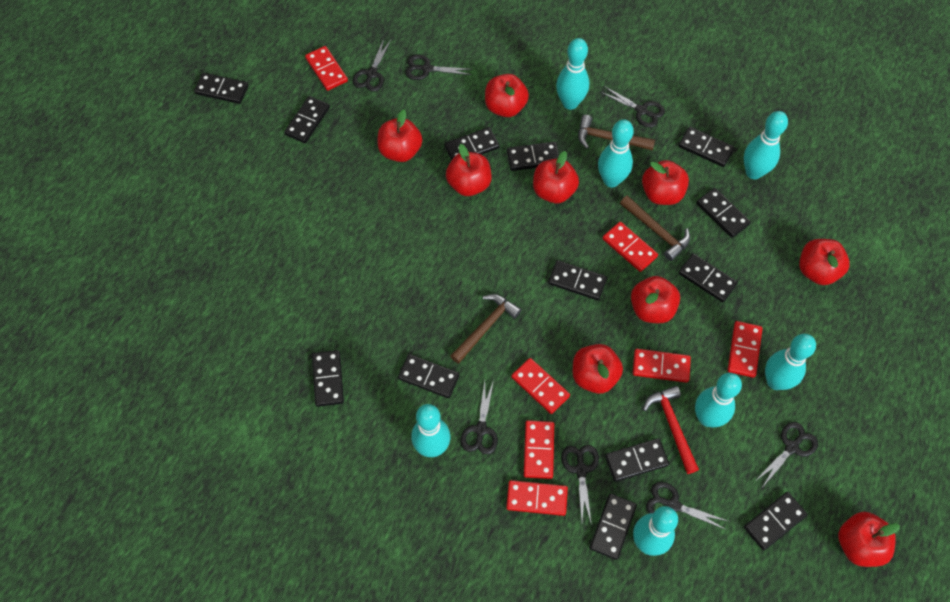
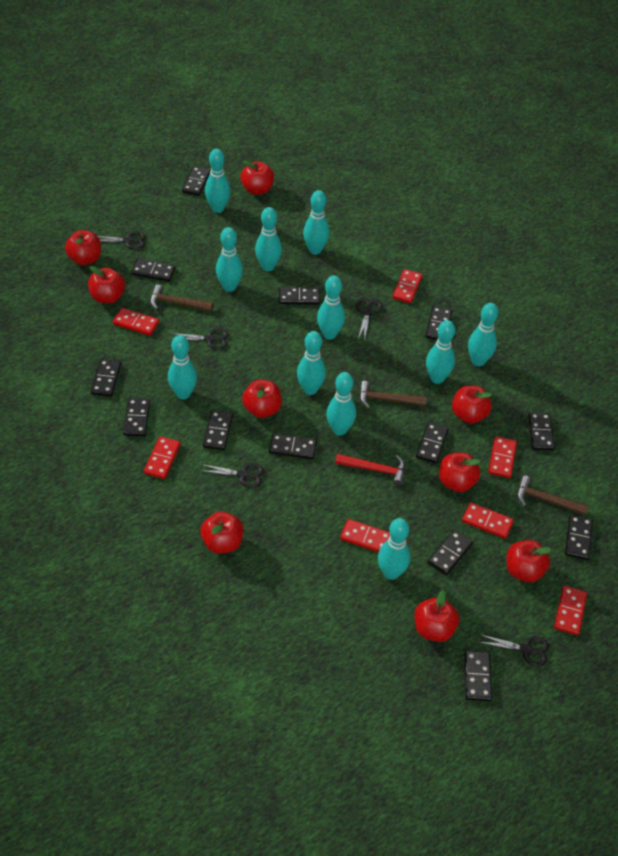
black scissors: 7 -> 5
turquoise bowling pin: 7 -> 11

